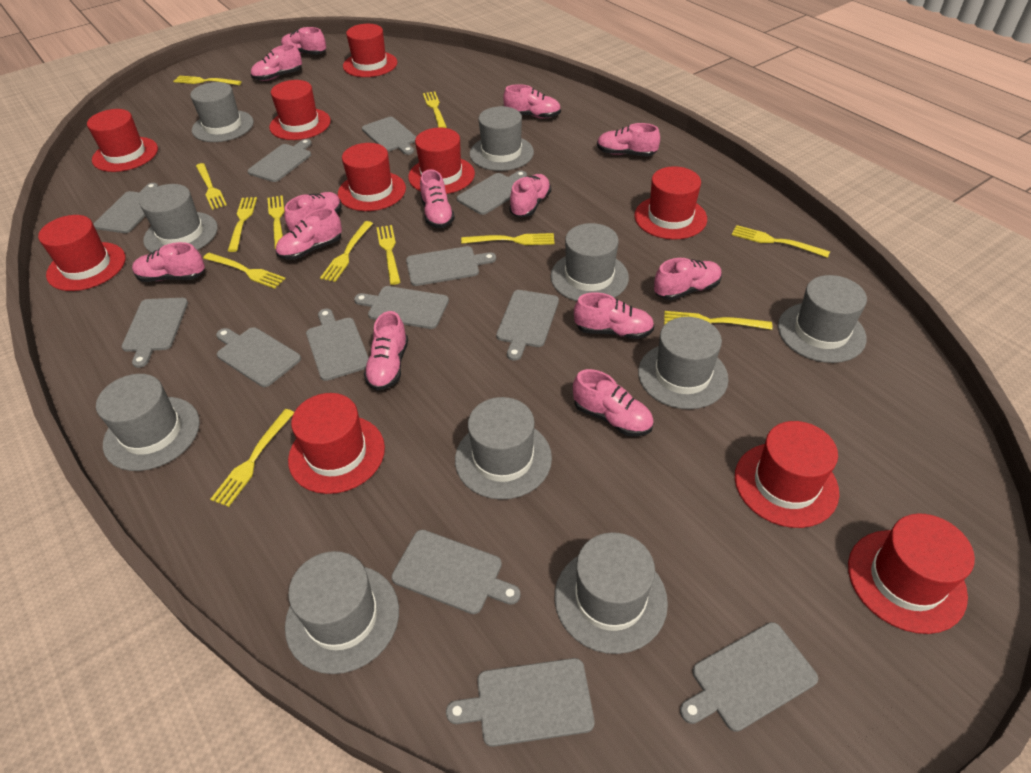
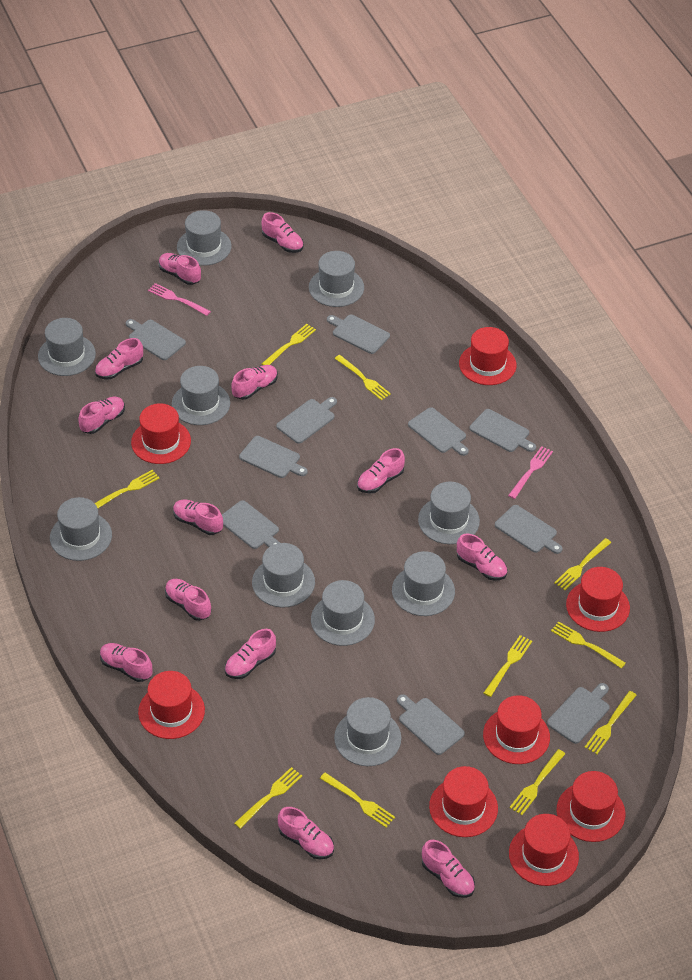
grey cutting board: 13 -> 10
pink fork: 0 -> 2
red hat: 10 -> 8
yellow fork: 12 -> 10

